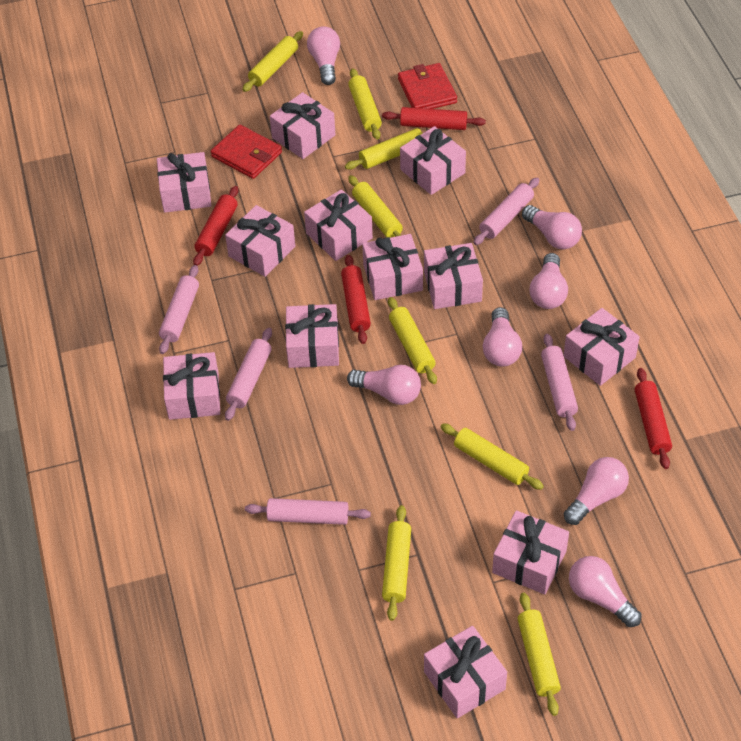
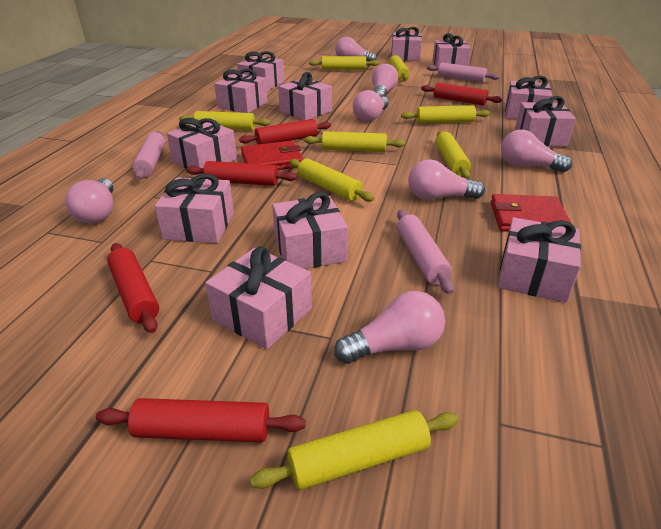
pink rolling pin: 5 -> 3
red rolling pin: 4 -> 5

